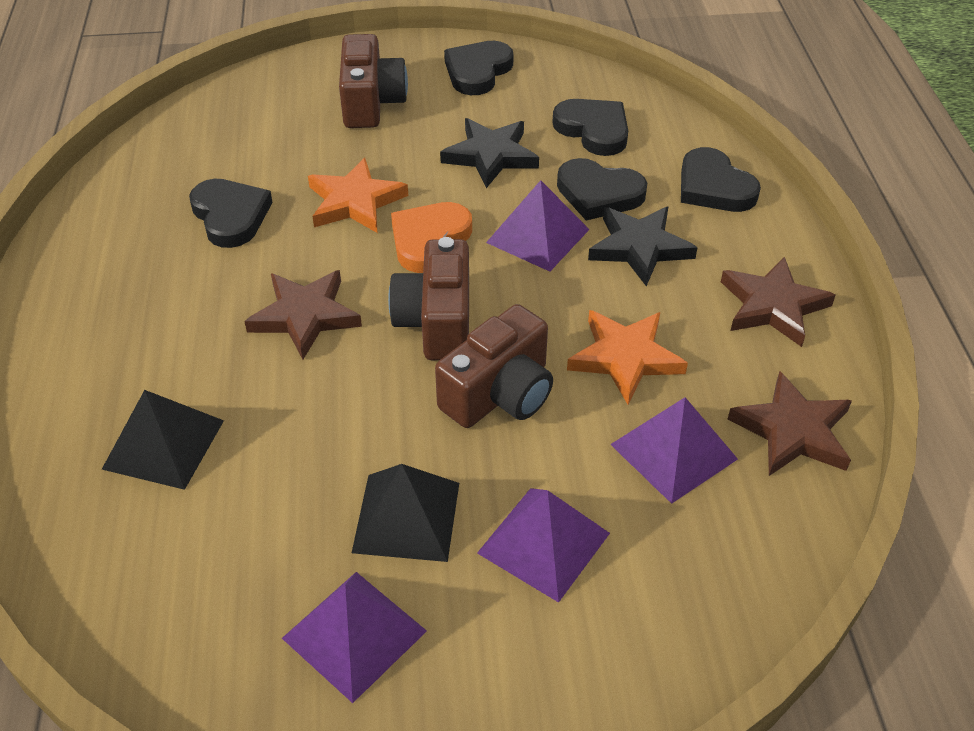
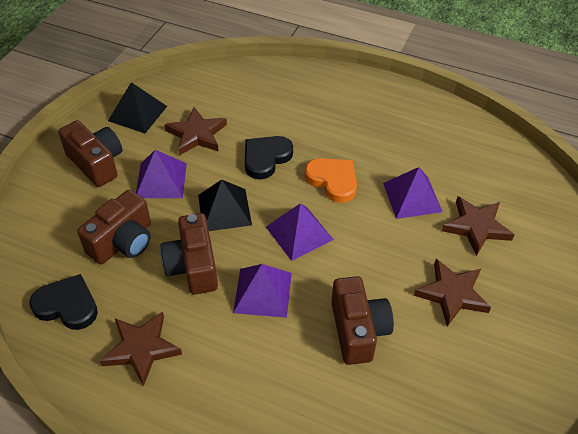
black heart: 5 -> 2
black star: 2 -> 0
brown camera: 3 -> 4
brown star: 3 -> 4
orange star: 2 -> 0

